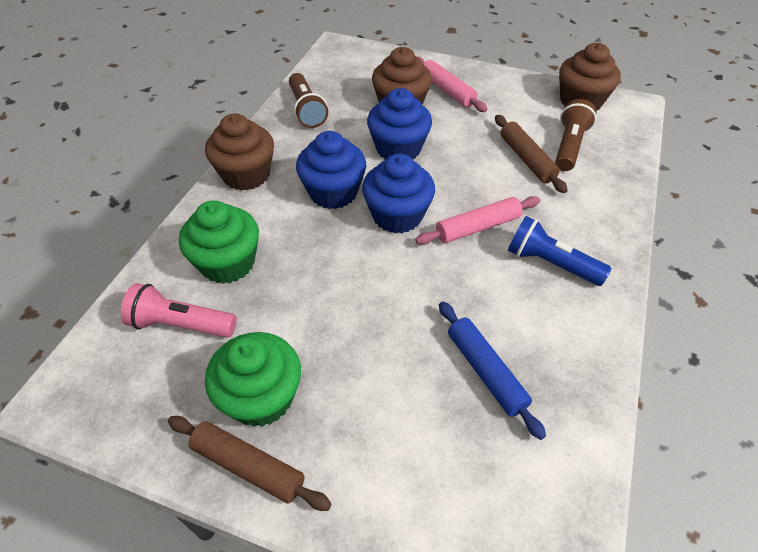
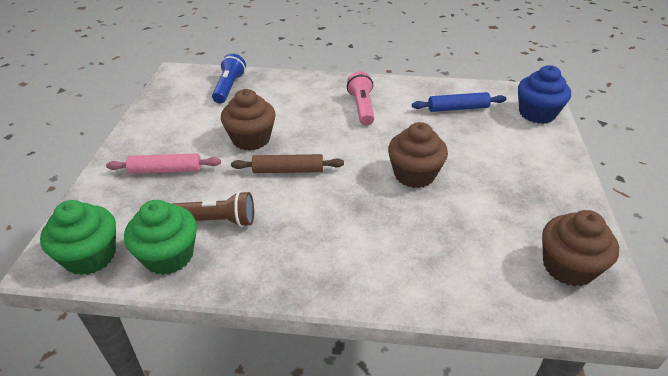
blue cupcake: 3 -> 1
brown flashlight: 2 -> 1
brown rolling pin: 2 -> 1
pink rolling pin: 2 -> 1

